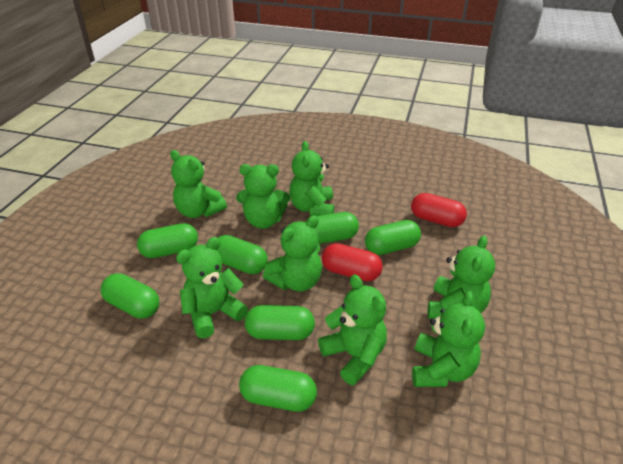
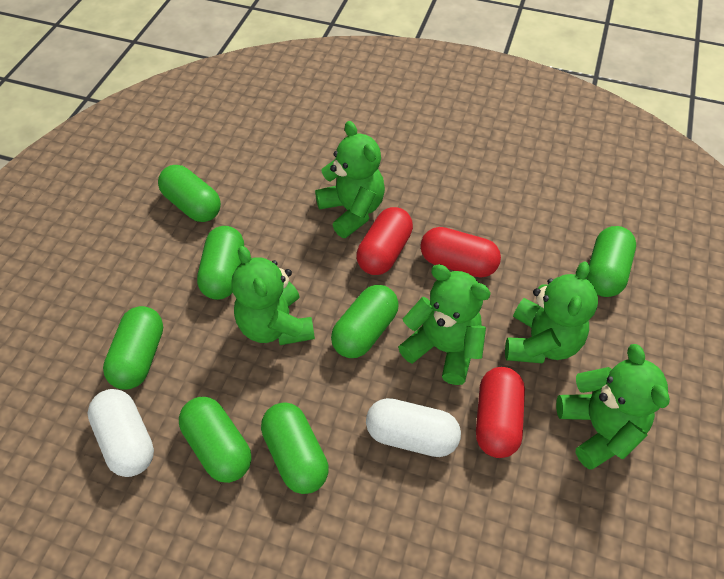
green teddy bear: 8 -> 5
red capsule: 2 -> 3
white capsule: 0 -> 2

